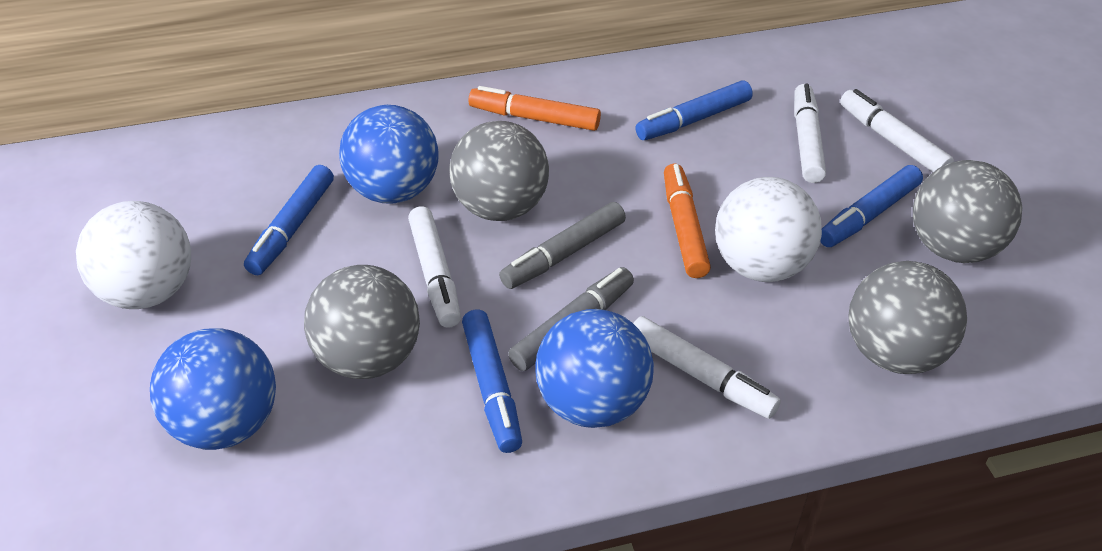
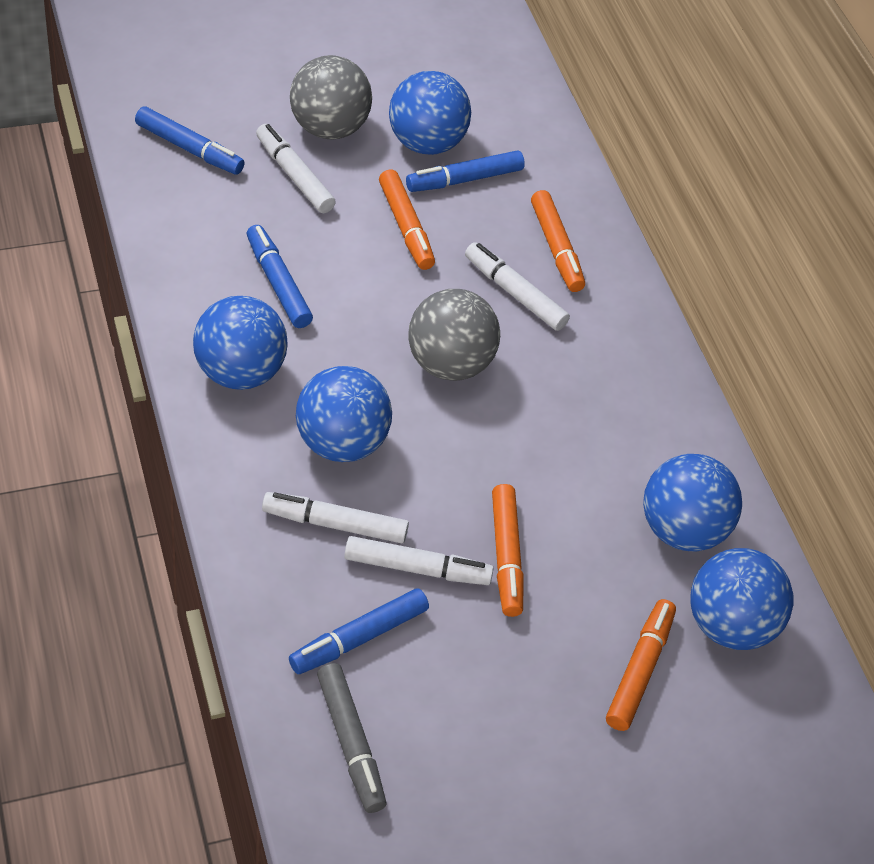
blue ball: 3 -> 5
grey ball: 4 -> 2
grey marker: 2 -> 1
orange marker: 2 -> 4
white ball: 2 -> 0

